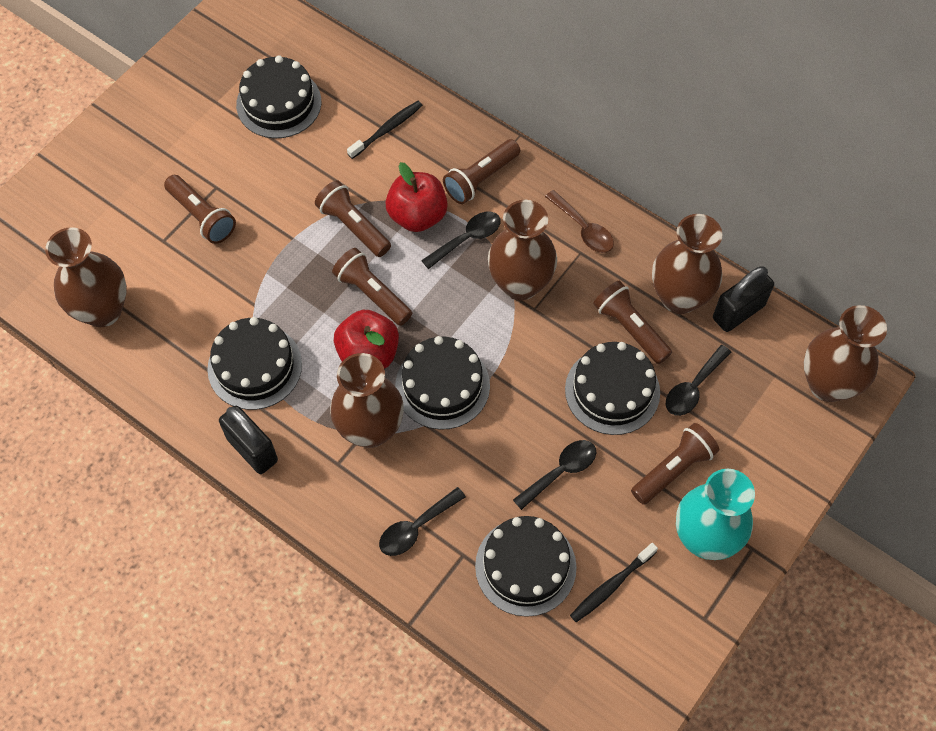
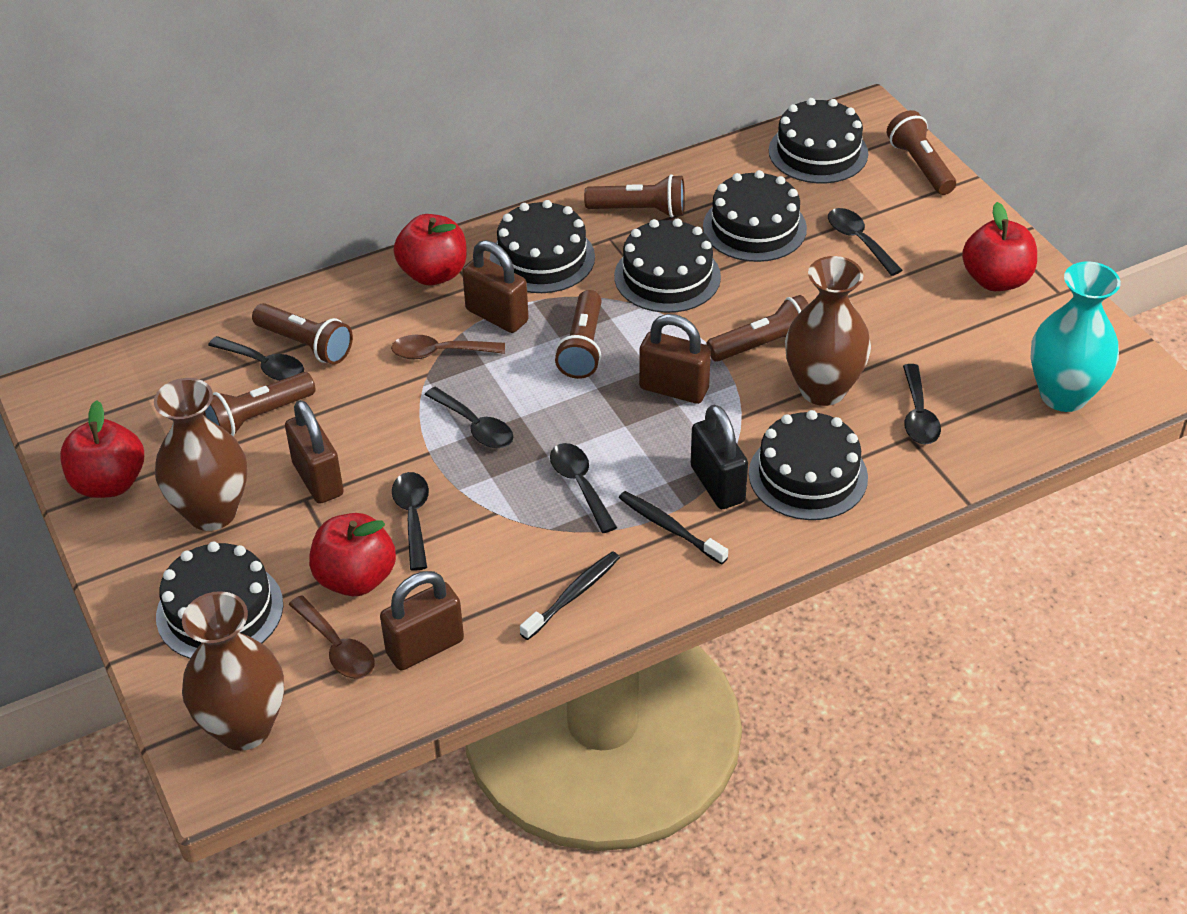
black cake: 5 -> 6
black padlock: 2 -> 1
black spoon: 4 -> 6
brown padlock: 0 -> 4
brown spoon: 1 -> 2
brown vase: 5 -> 3
red apple: 2 -> 4

